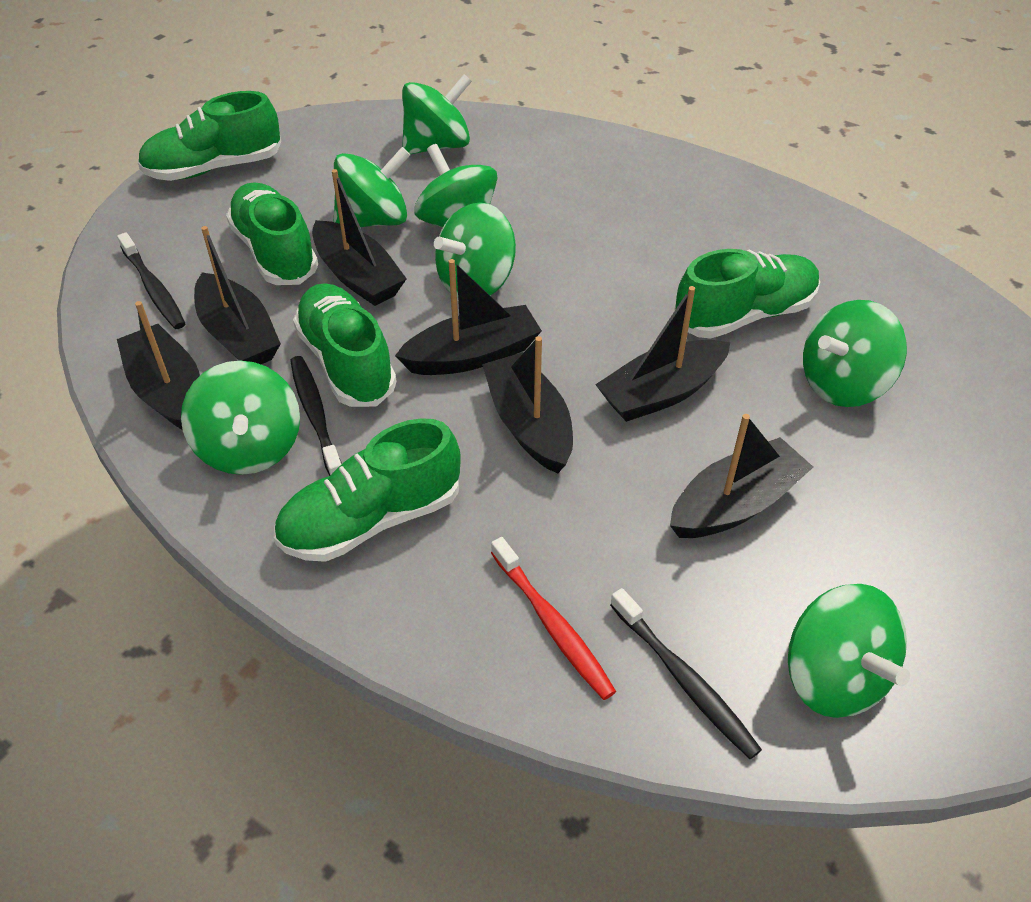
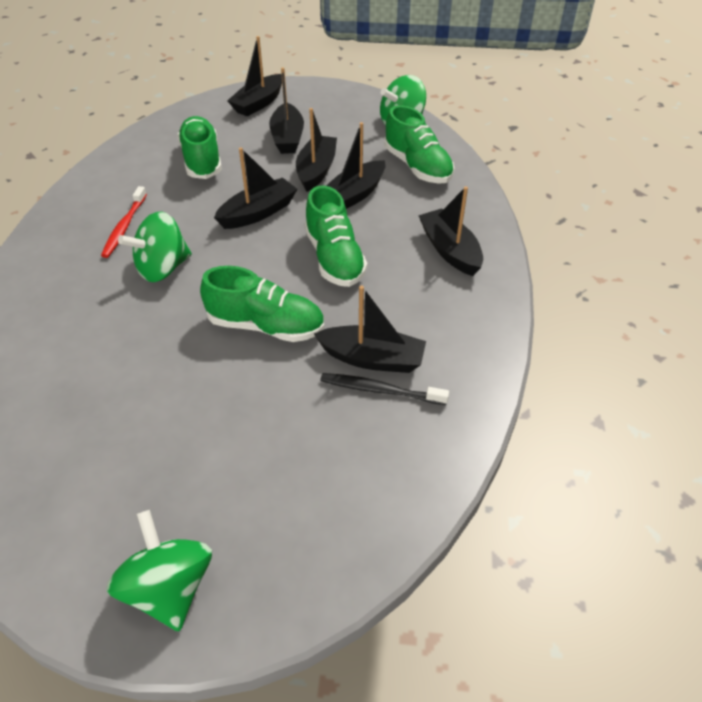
black toothbrush: 3 -> 1
green shoe: 5 -> 4
green spinning top: 7 -> 3

